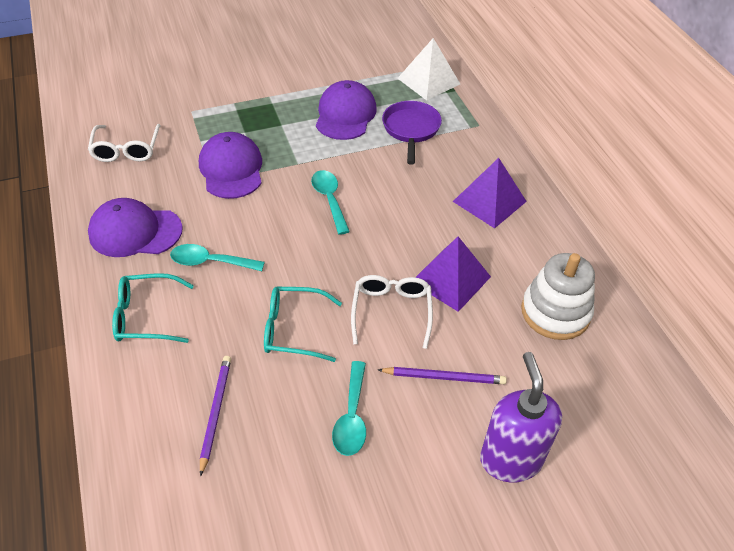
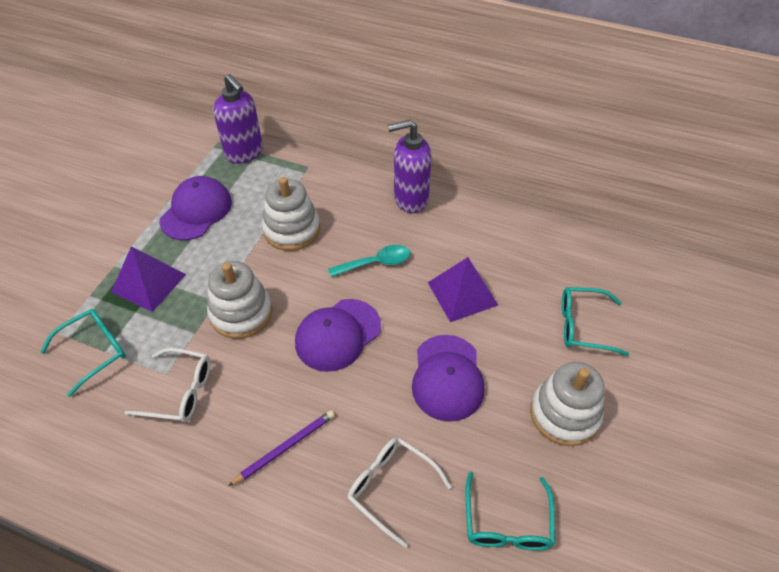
purple pan: 1 -> 0
purple pencil: 2 -> 1
purple soap dispenser: 1 -> 2
turquoise glasses: 2 -> 3
turquoise spoon: 3 -> 1
white pyramid: 1 -> 0
white stacking toy: 1 -> 3

